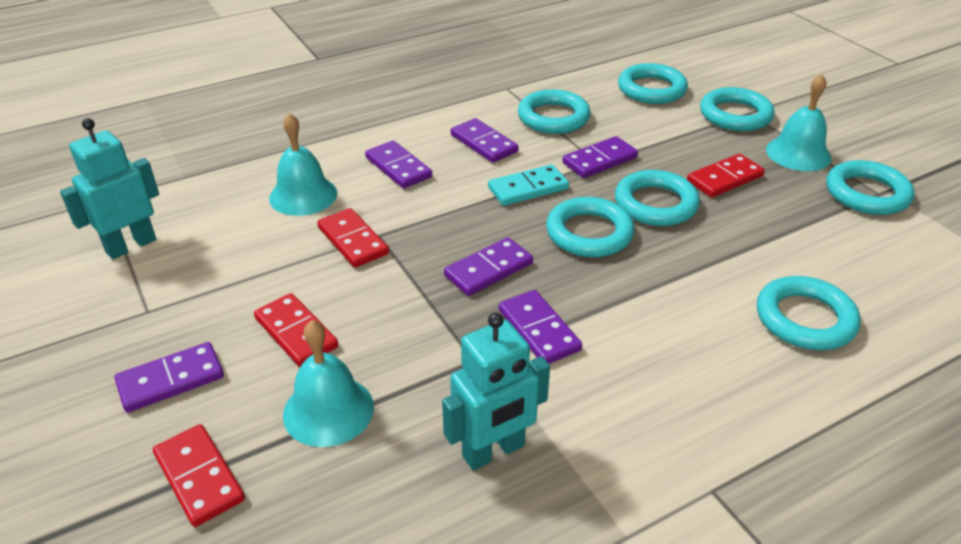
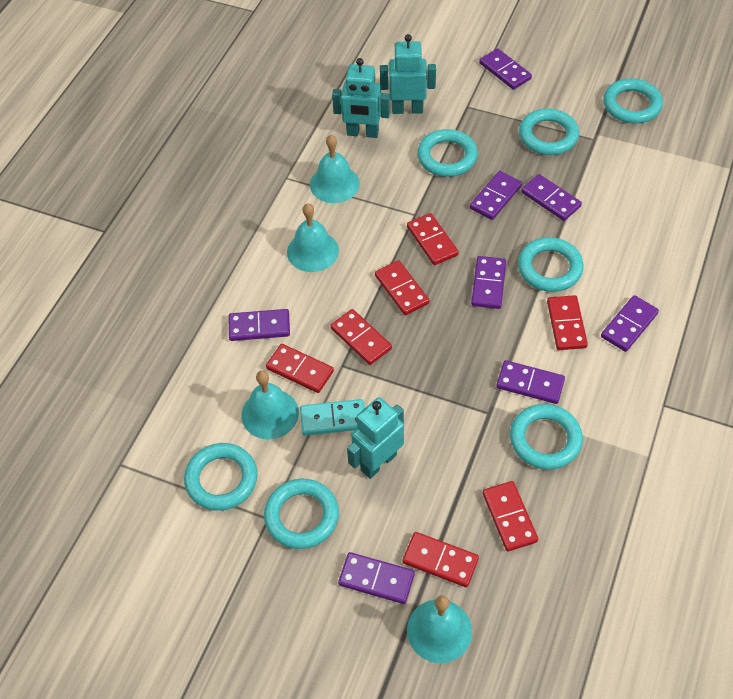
purple domino: 6 -> 8
red domino: 4 -> 7
turquoise bell: 3 -> 4
turquoise robot: 2 -> 3

